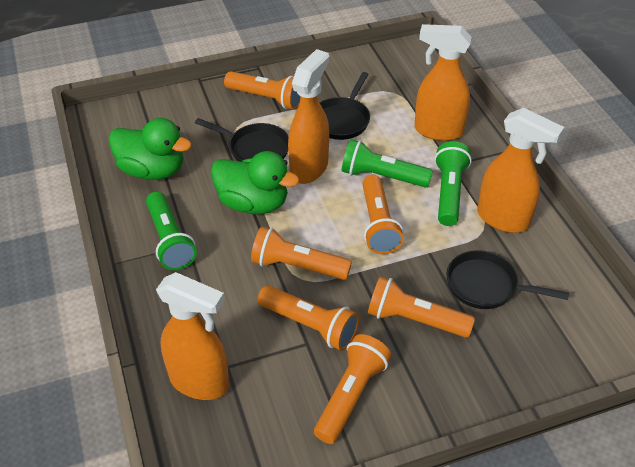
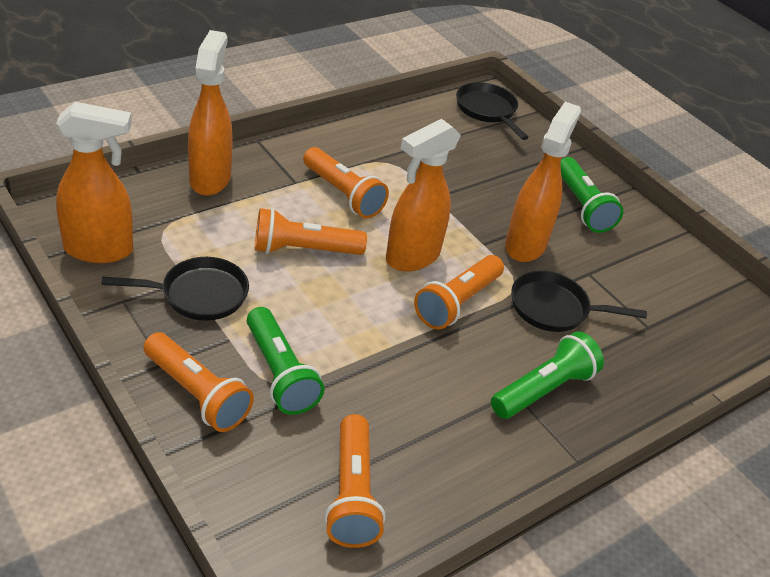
green duck: 2 -> 0
orange flashlight: 6 -> 5

